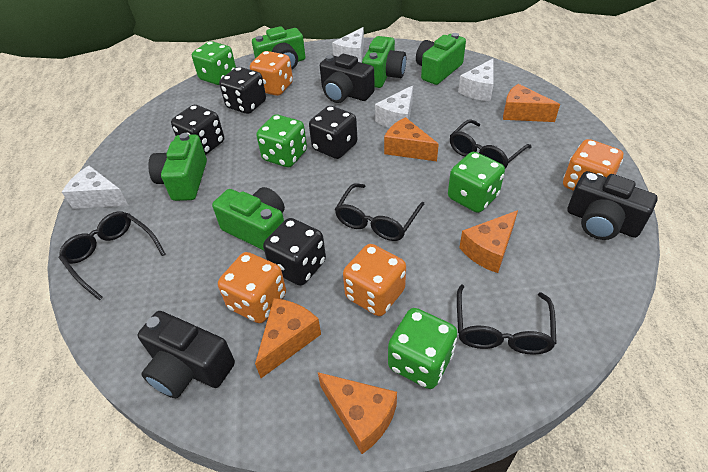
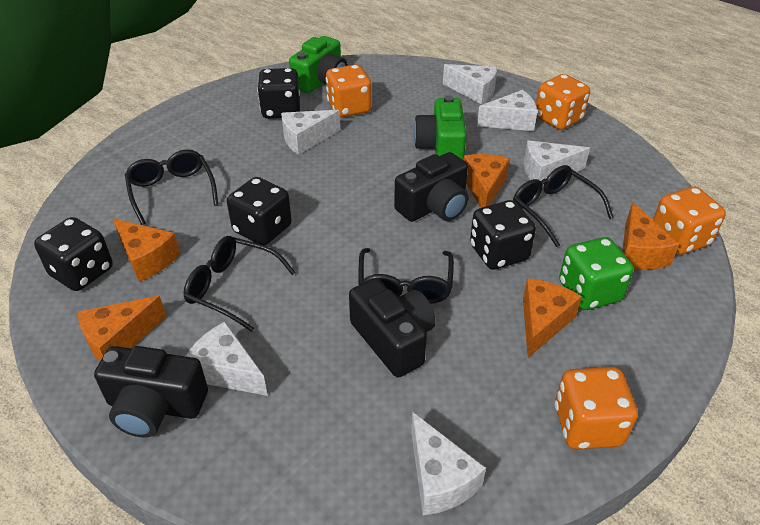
green camera: 5 -> 2
green dice: 4 -> 1
white cheese: 4 -> 6

